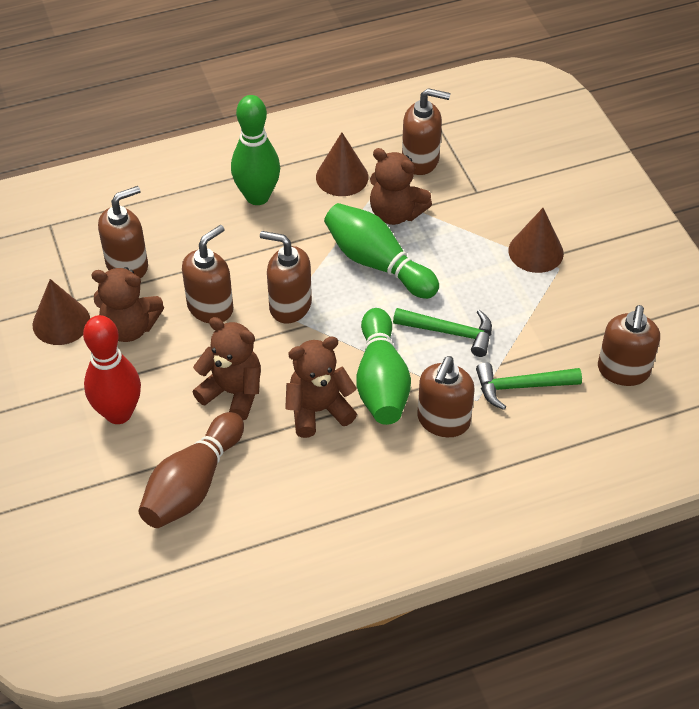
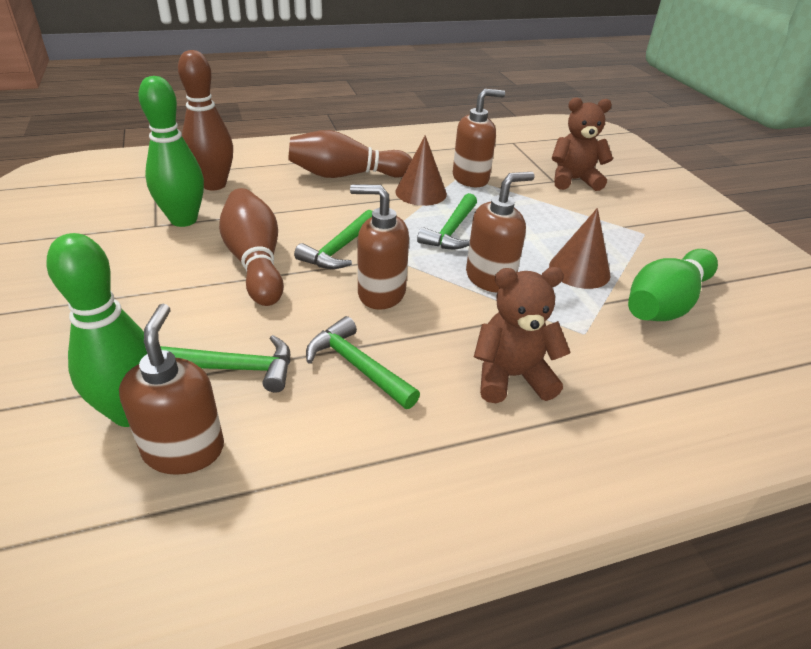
brown bowling pin: 1 -> 3
brown cone: 3 -> 2
brown soap dispenser: 6 -> 4
brown teddy bear: 4 -> 2
green hammer: 2 -> 4
red bowling pin: 1 -> 0

